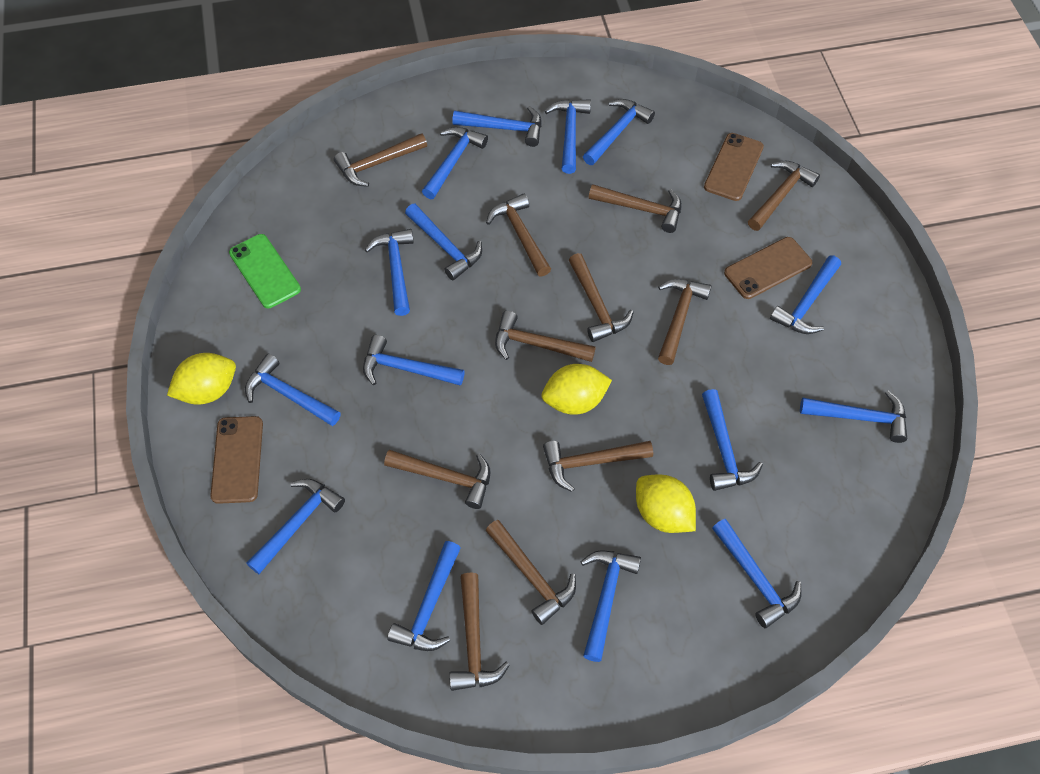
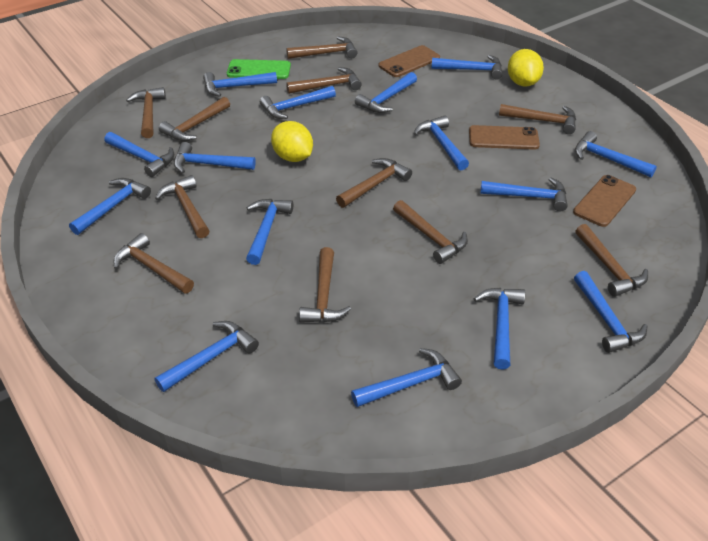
yellow lemon: 3 -> 2

